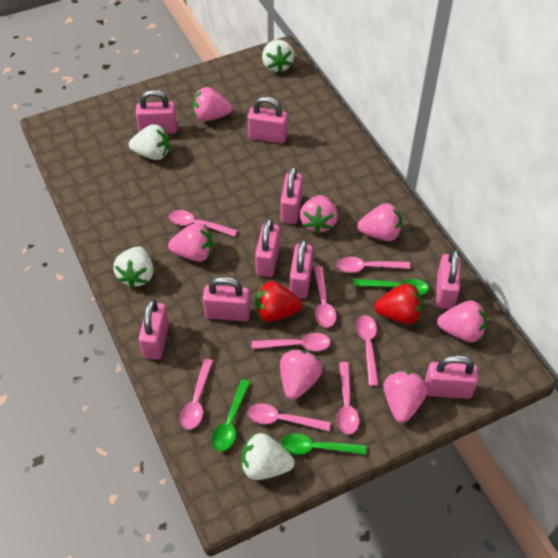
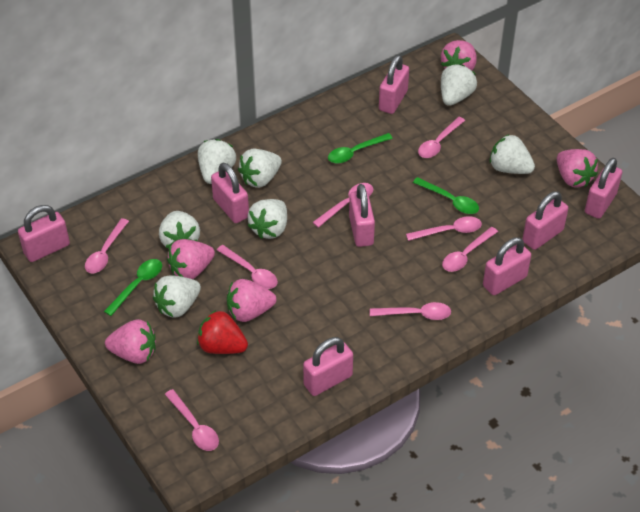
pink padlock: 9 -> 8
pink strawberry: 7 -> 5
red strawberry: 2 -> 1
white strawberry: 4 -> 7

